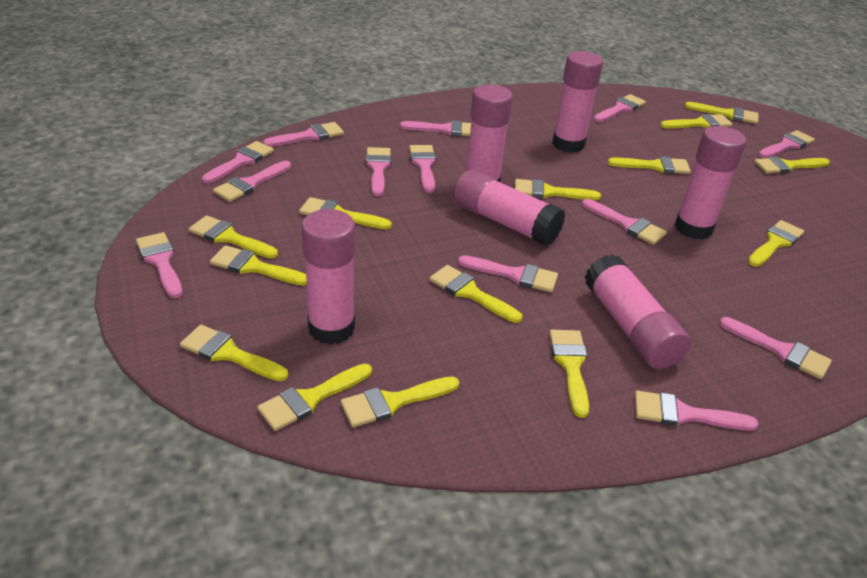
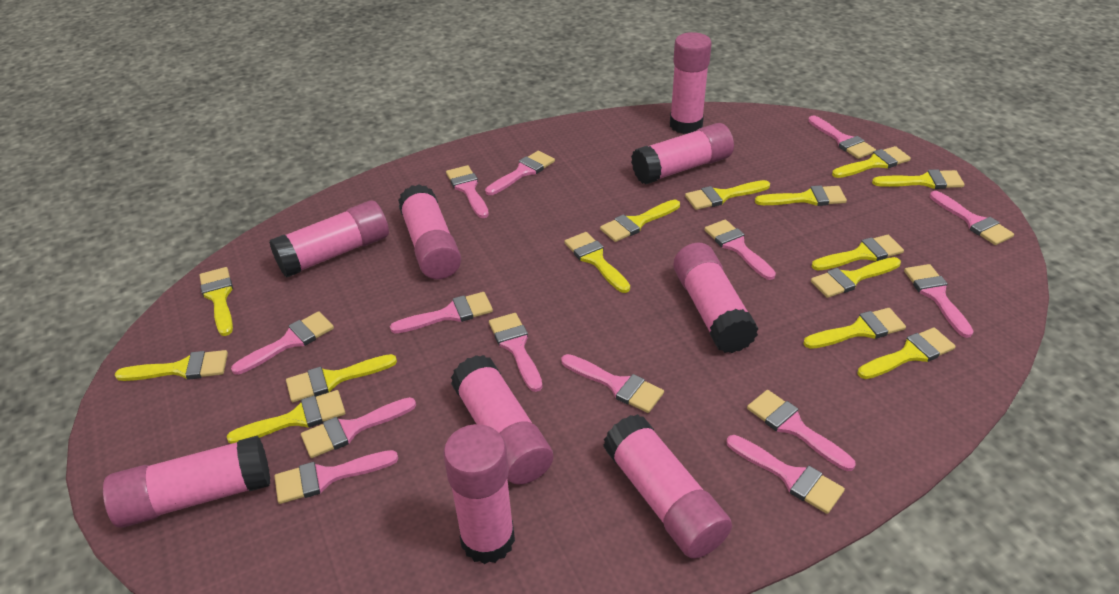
pink brush: 13 -> 14
pink glue stick: 6 -> 9

